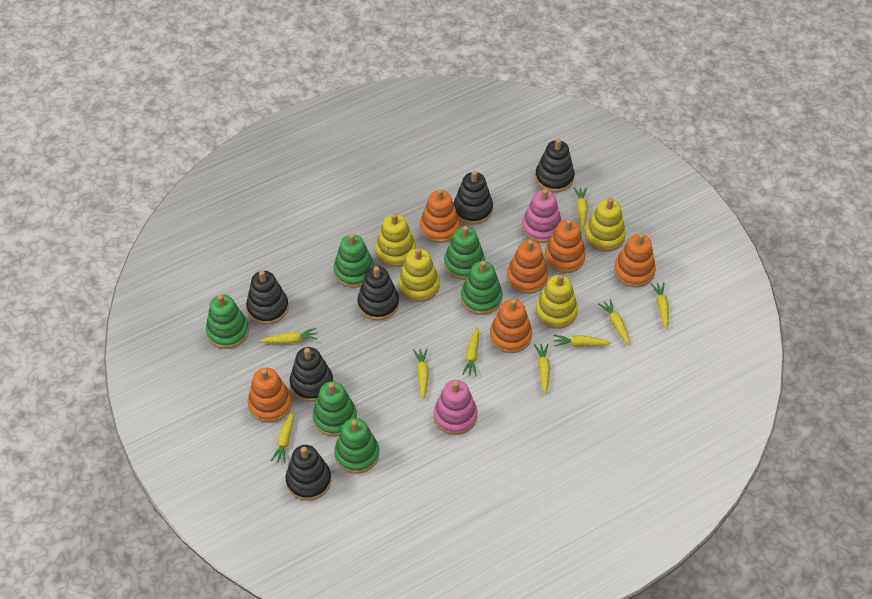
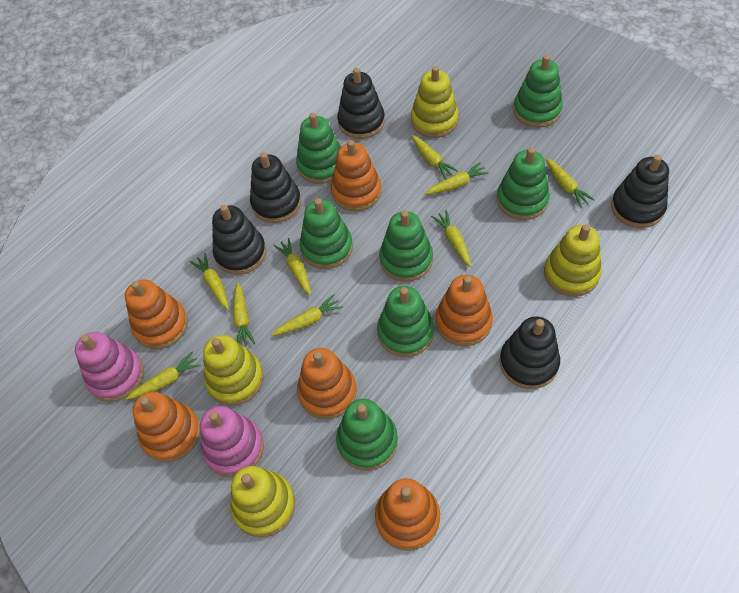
black stacking toy: 6 -> 5
green stacking toy: 6 -> 7

